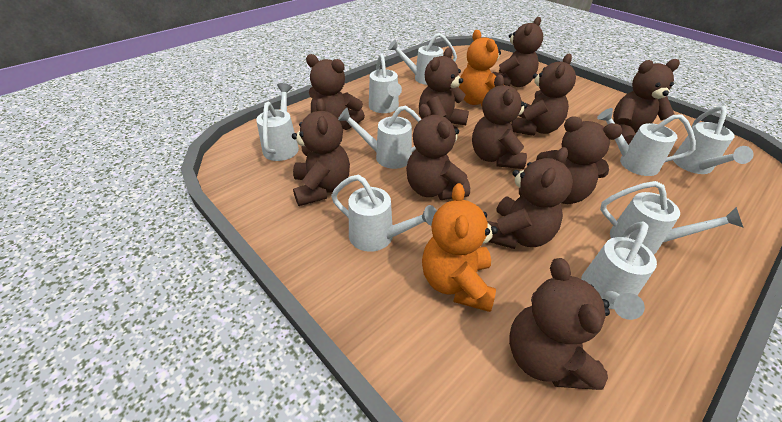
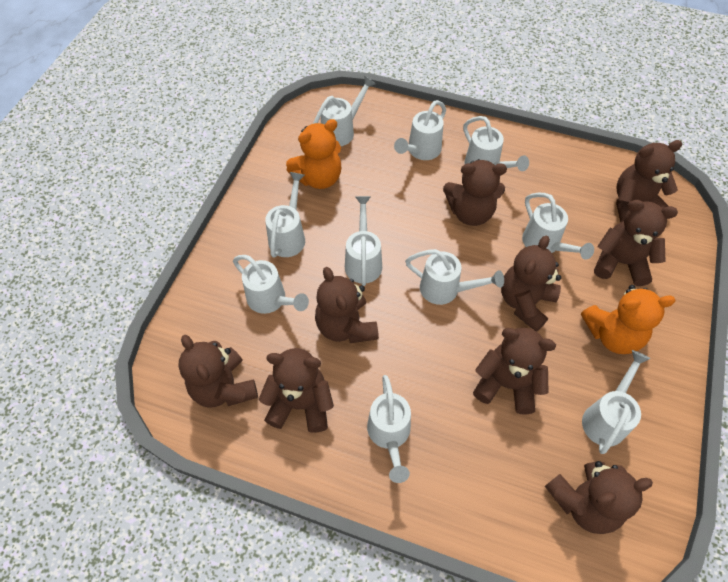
brown teddy bear: 11 -> 9
white watering can: 9 -> 10

